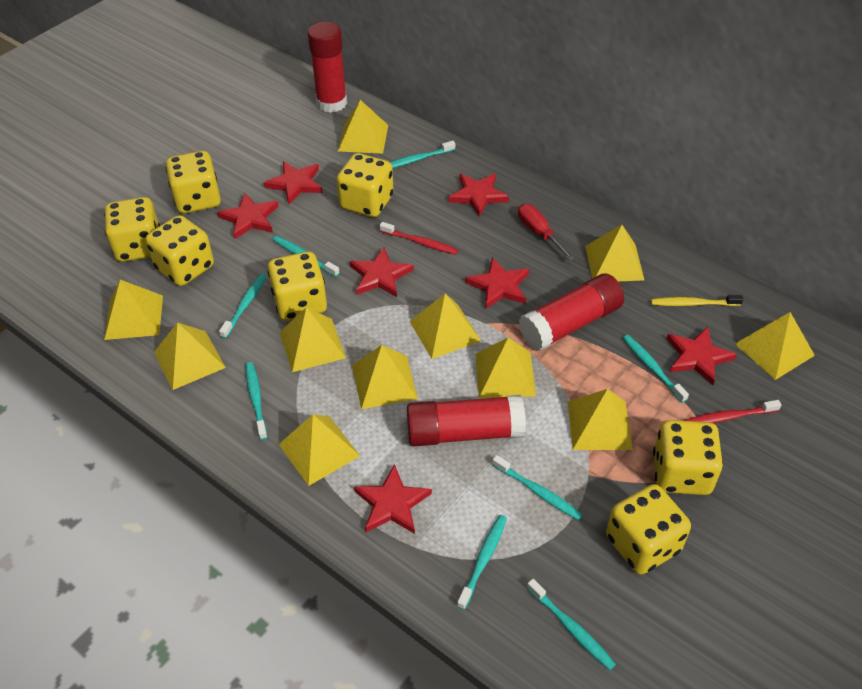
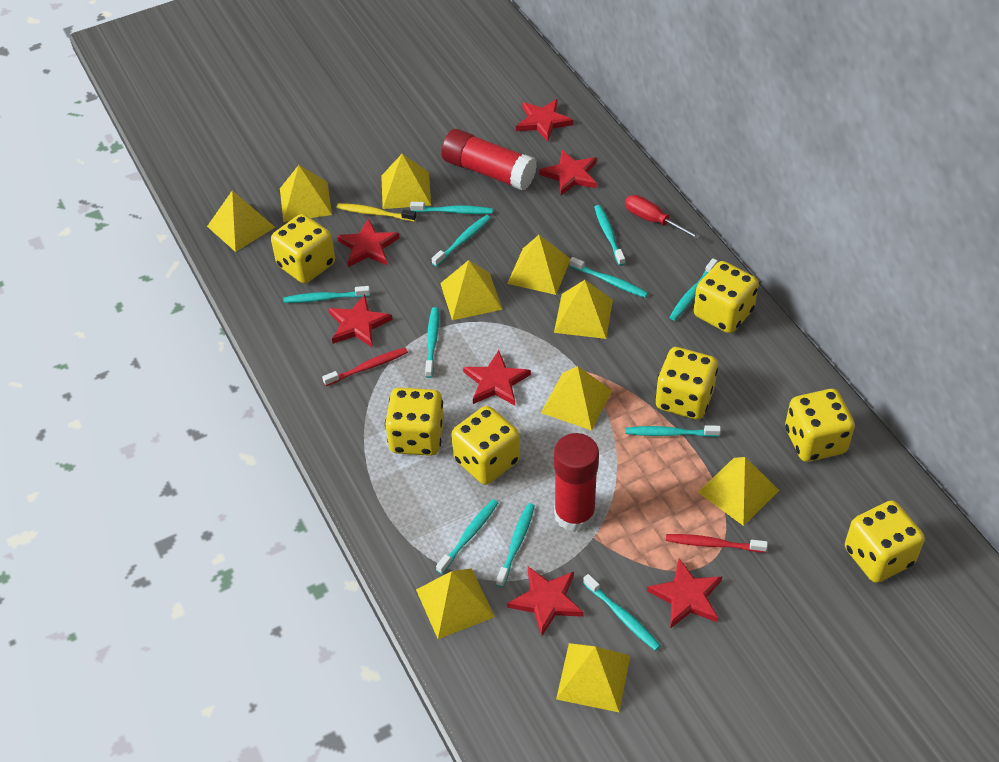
red glue stick: 3 -> 2
turquoise toothbrush: 8 -> 11
yellow pyramid: 11 -> 10

